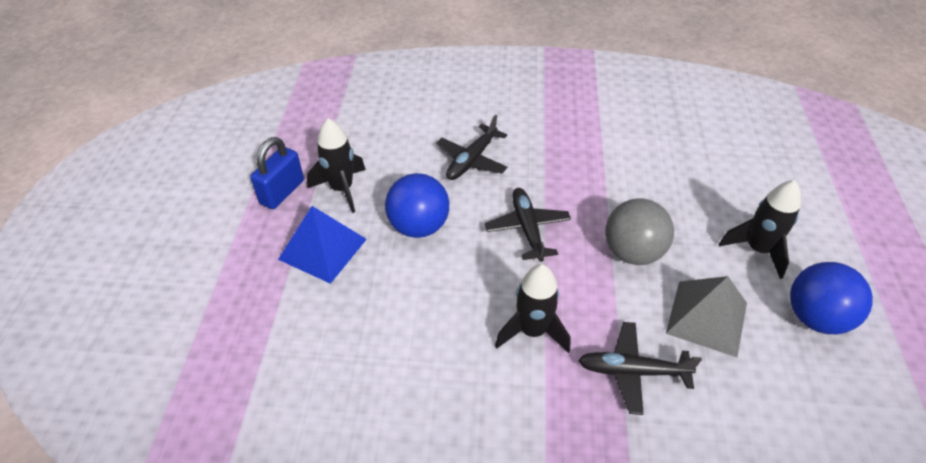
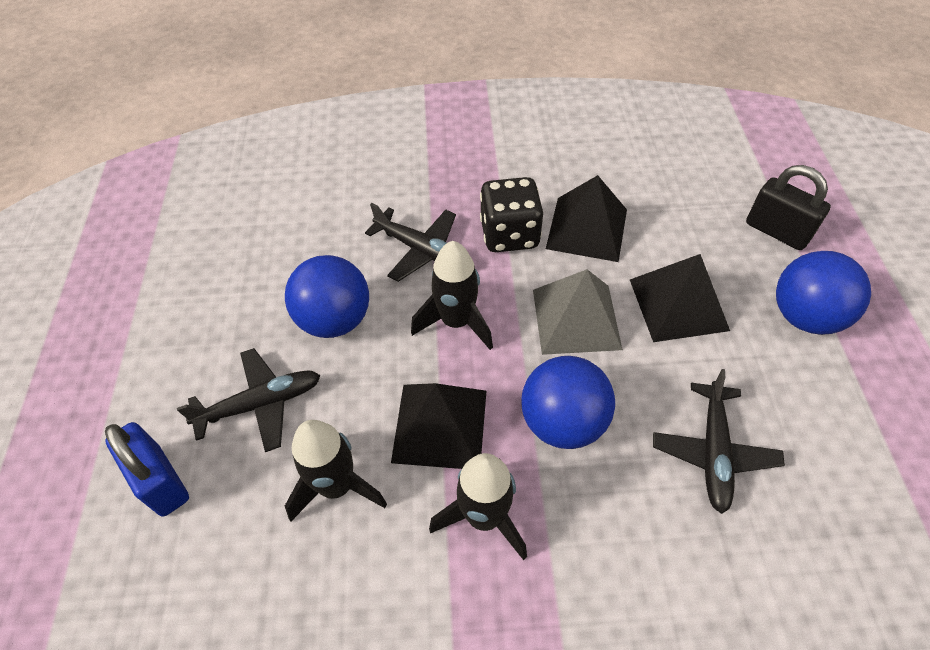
black dice: 0 -> 1
black padlock: 0 -> 1
black pyramid: 0 -> 3
blue ball: 2 -> 3
blue pyramid: 1 -> 0
grey ball: 1 -> 0

